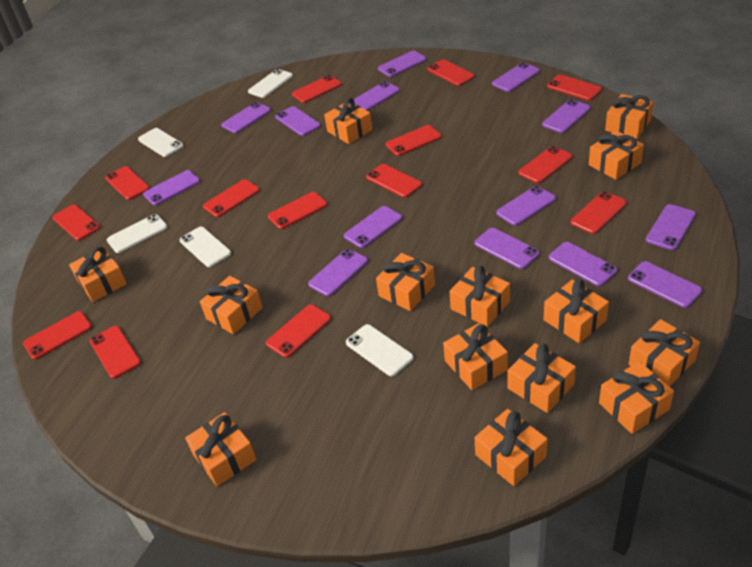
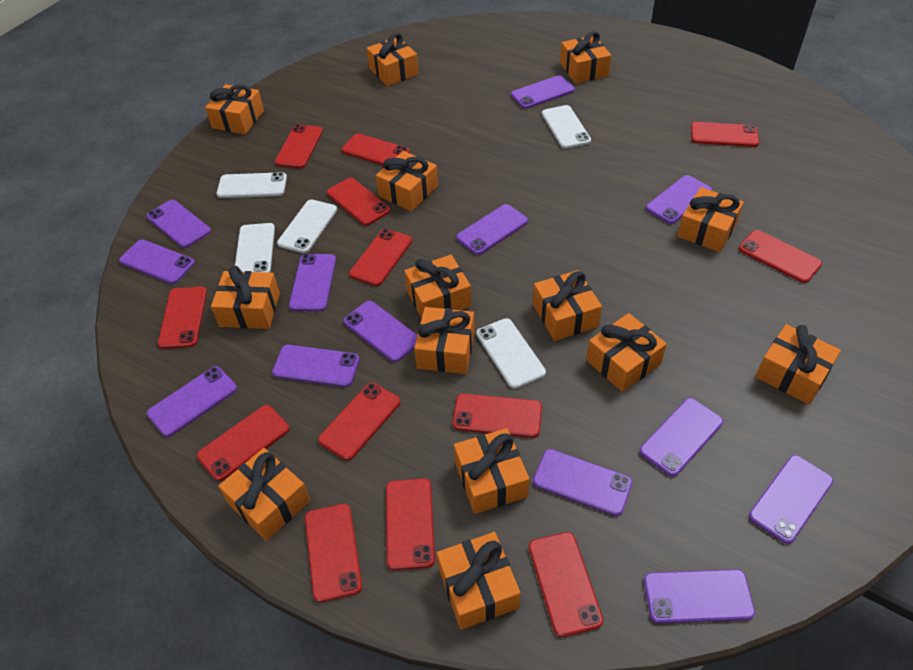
purple phone: 14 -> 13
red phone: 14 -> 13

